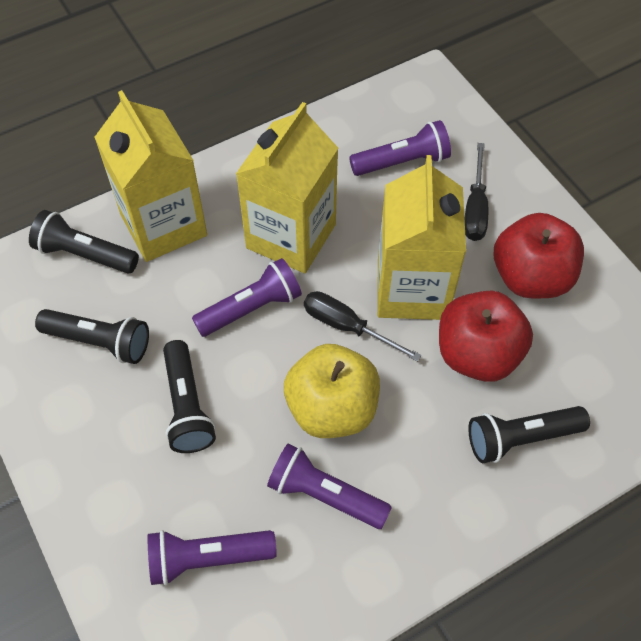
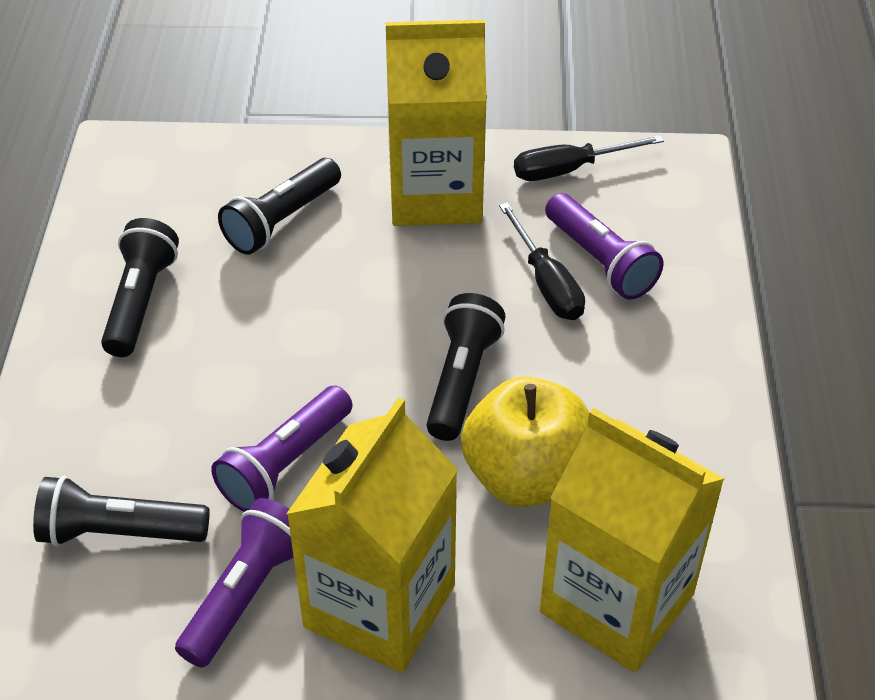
purple flashlight: 4 -> 3
red apple: 2 -> 0

